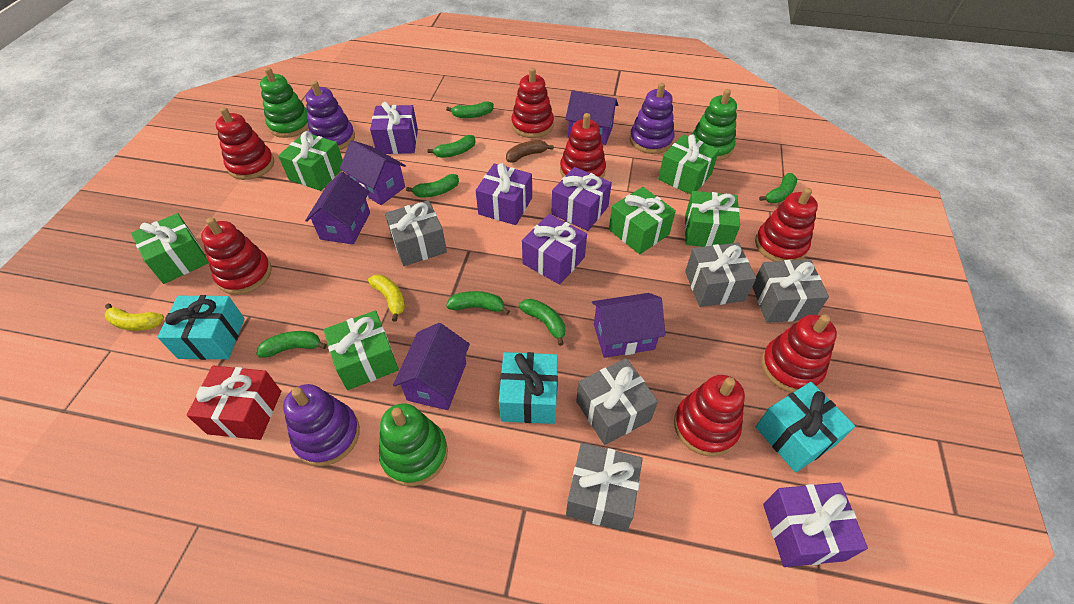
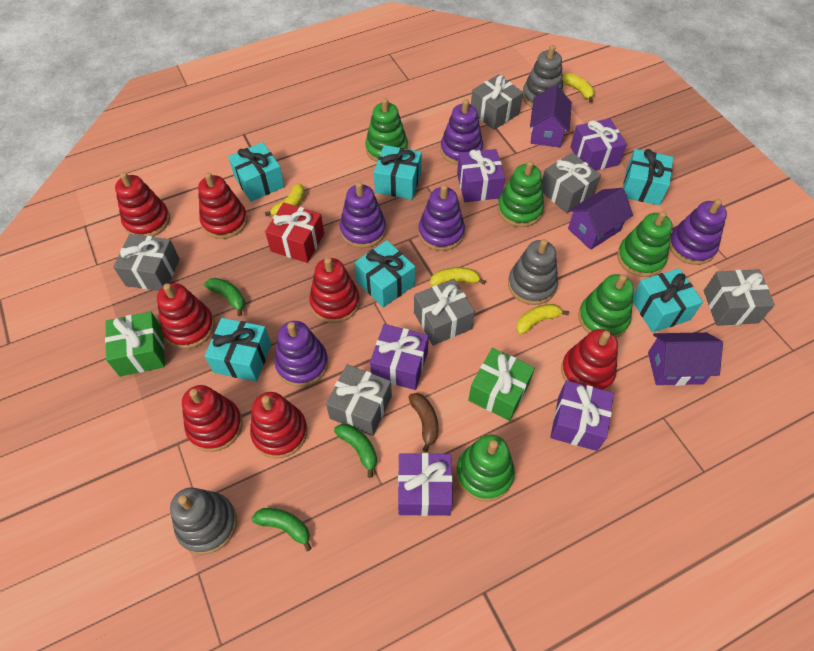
green banana: 7 -> 3
green gift: 6 -> 2
green stacking toy: 3 -> 5
grey gift: 5 -> 6
grey stacking toy: 0 -> 3
purple house: 5 -> 3
purple stacking toy: 3 -> 5
turquoise gift: 3 -> 6
yellow banana: 2 -> 4

